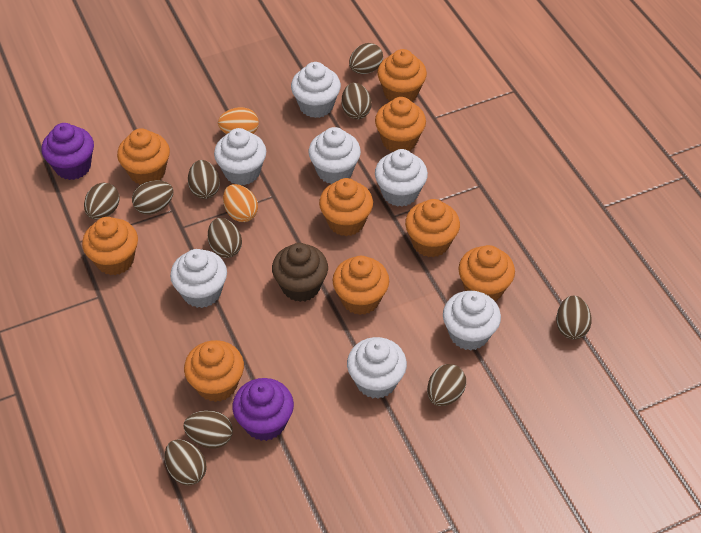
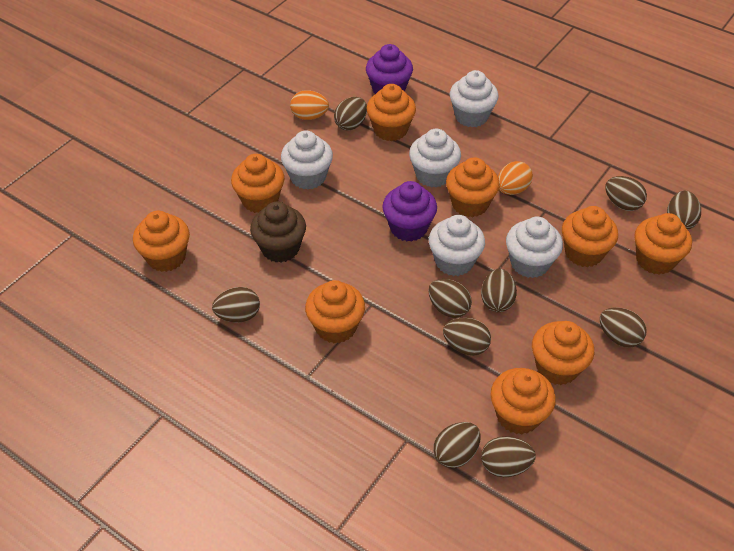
white cupcake: 7 -> 5

